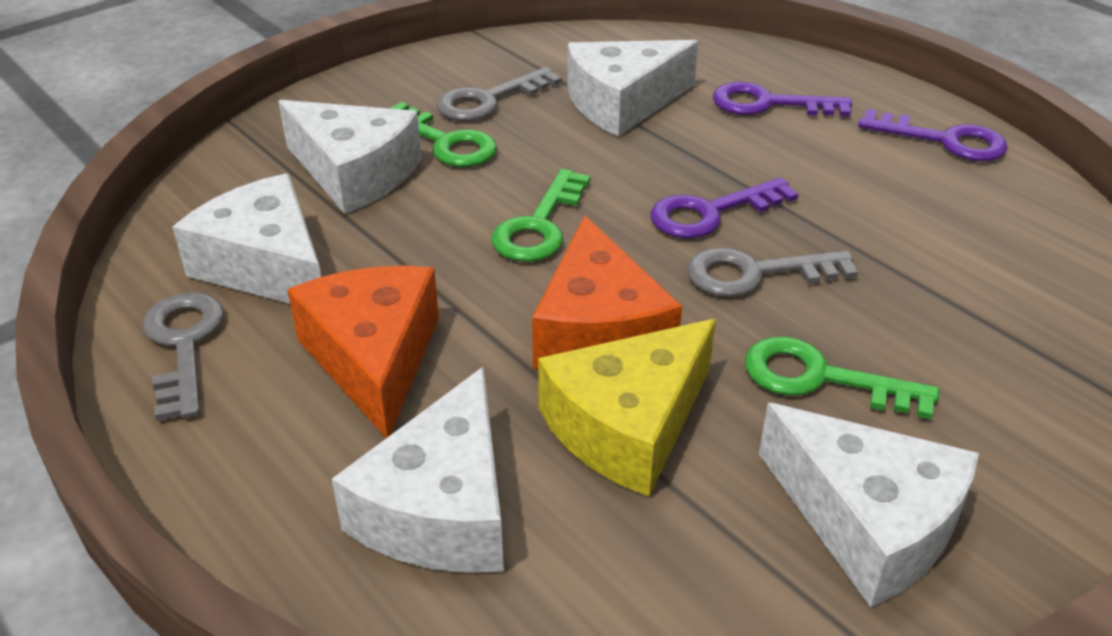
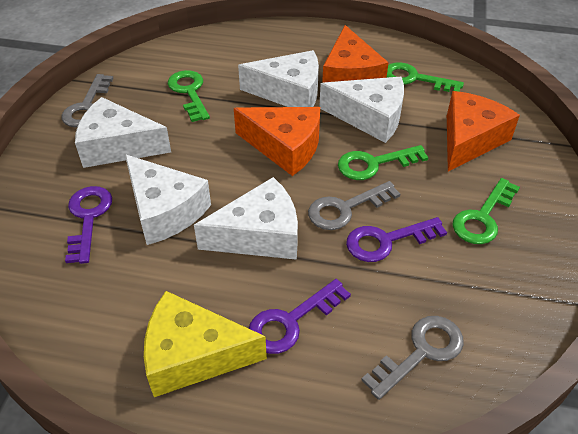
green key: 3 -> 4
orange cheese: 2 -> 3

